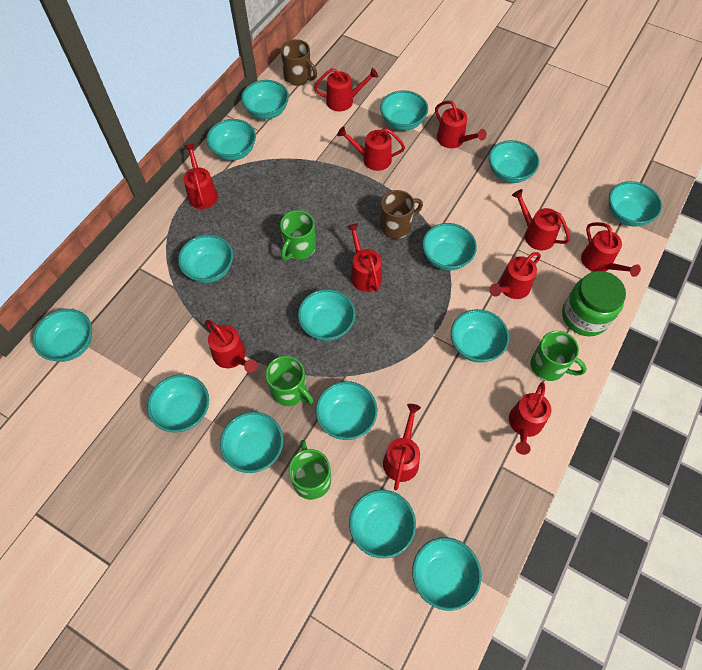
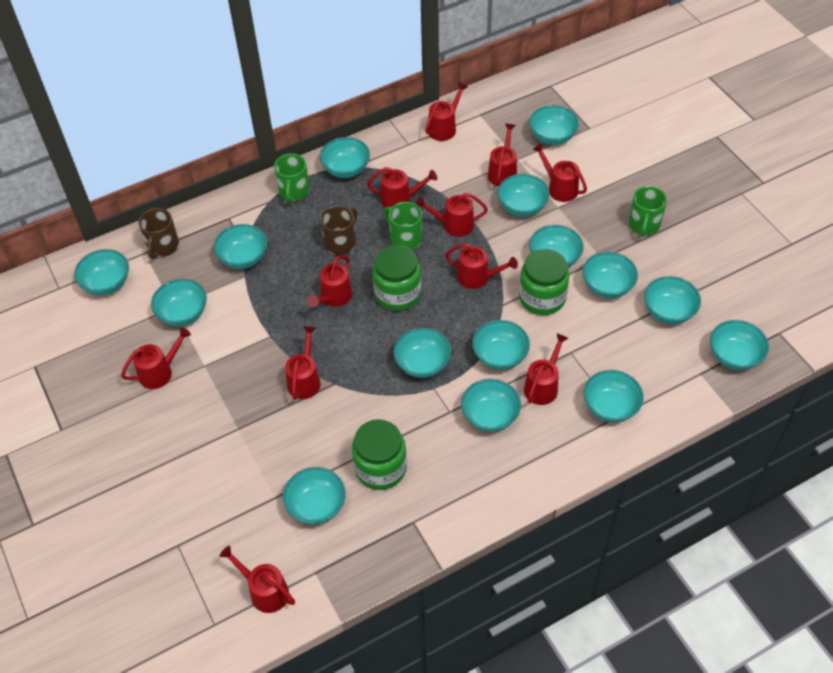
green jar: 1 -> 3
green mug: 4 -> 3

